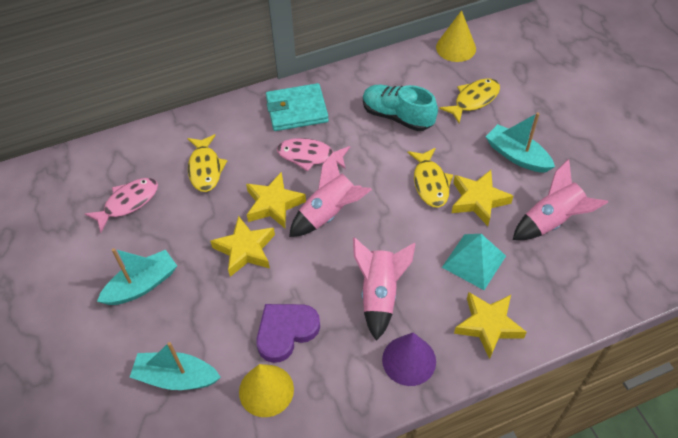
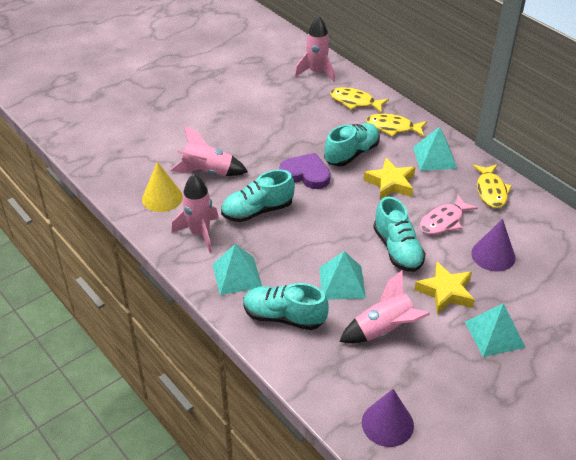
pink fish: 2 -> 1
pink rocket: 3 -> 4
purple cone: 1 -> 2
turquoise boat: 3 -> 0
turquoise pyramid: 1 -> 4
turquoise shoe: 1 -> 4
turquoise wallet: 1 -> 0
yellow cone: 2 -> 1
yellow star: 4 -> 2

